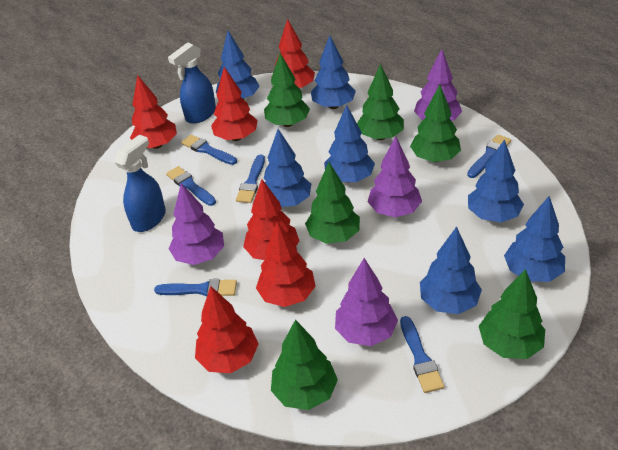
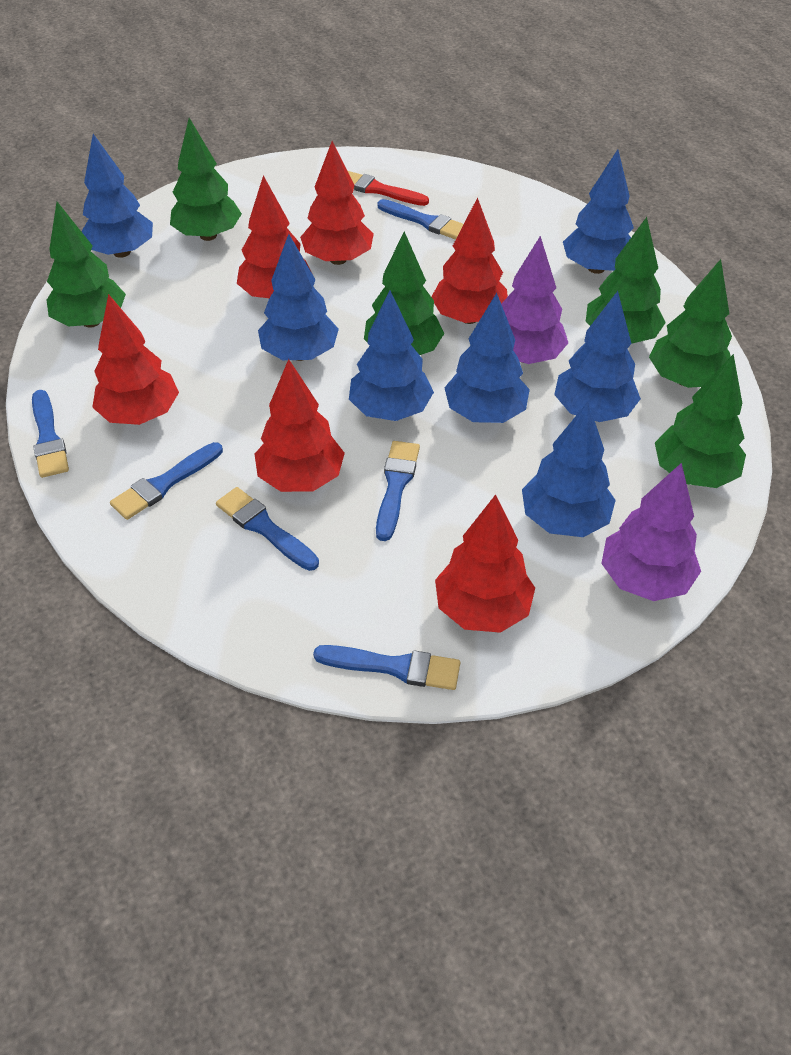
blue spray bottle: 2 -> 0
purple tree: 4 -> 2
red brush: 0 -> 1

